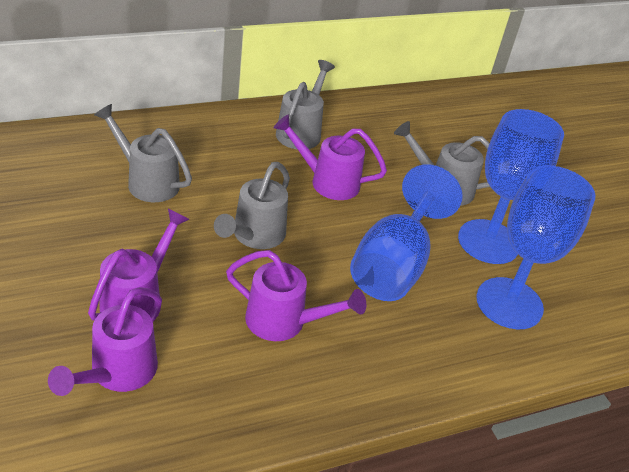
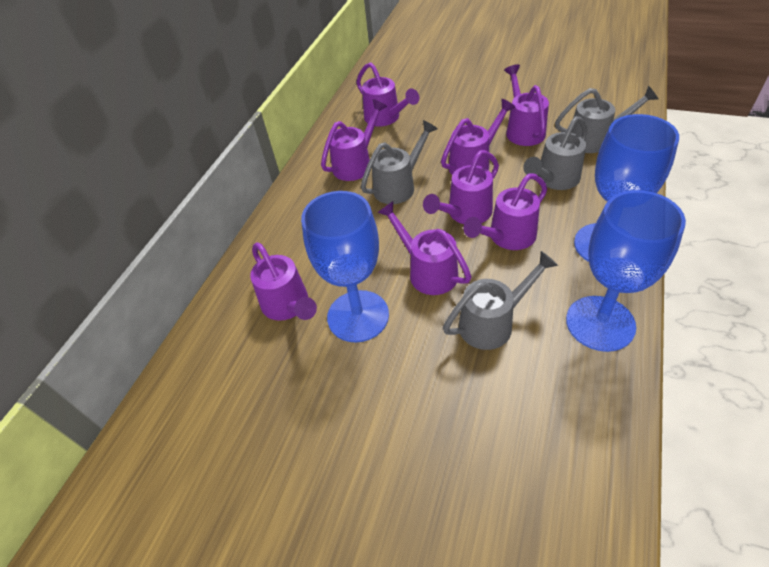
purple watering can: 4 -> 8

